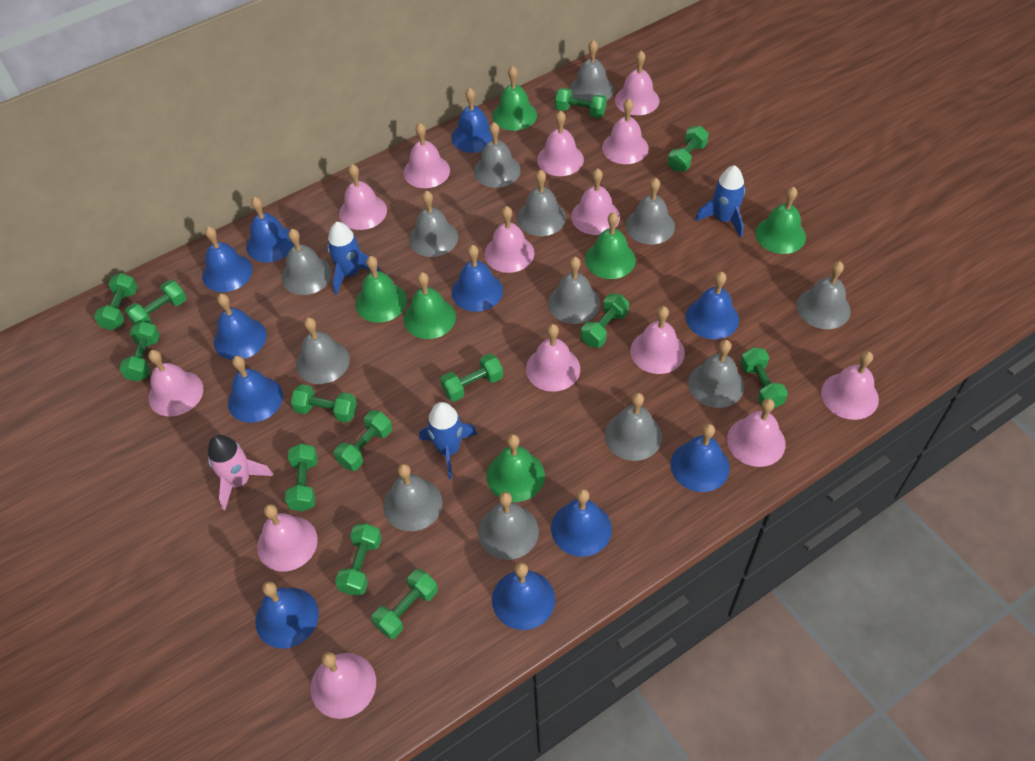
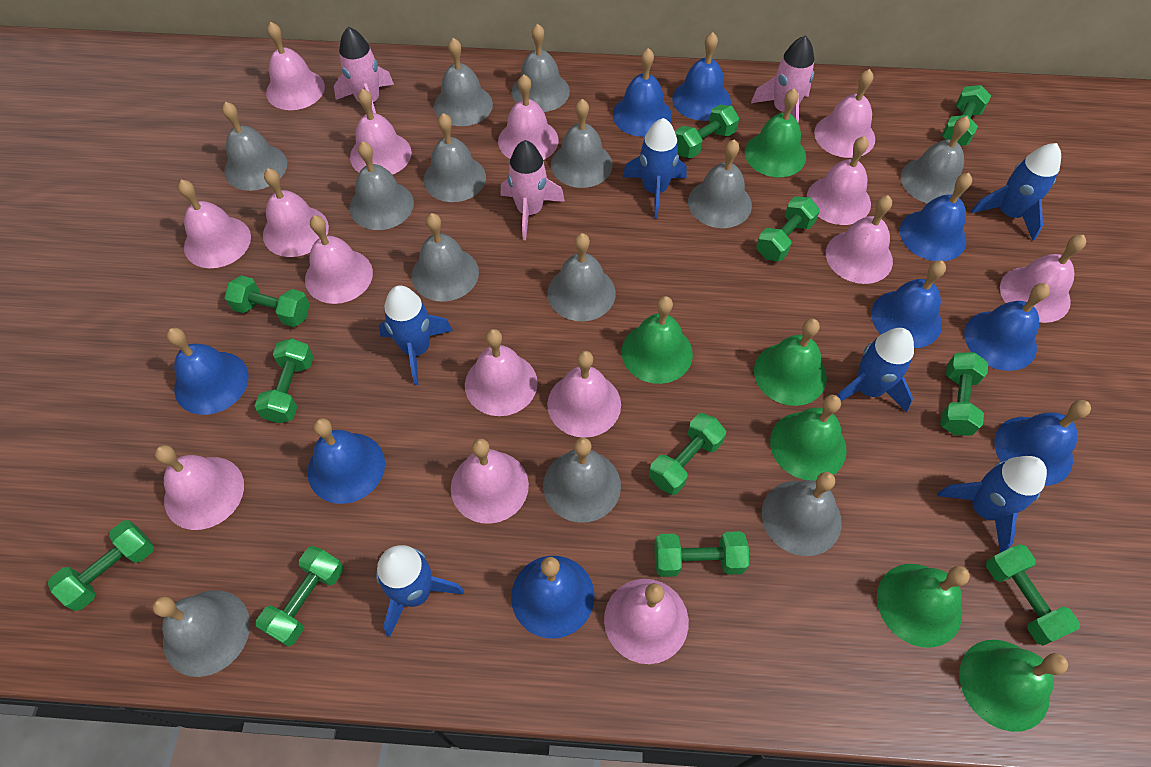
blue bell: 11 -> 9
blue rocket: 3 -> 6
green dumbbell: 13 -> 11
pink bell: 14 -> 15
pink rocket: 1 -> 3

